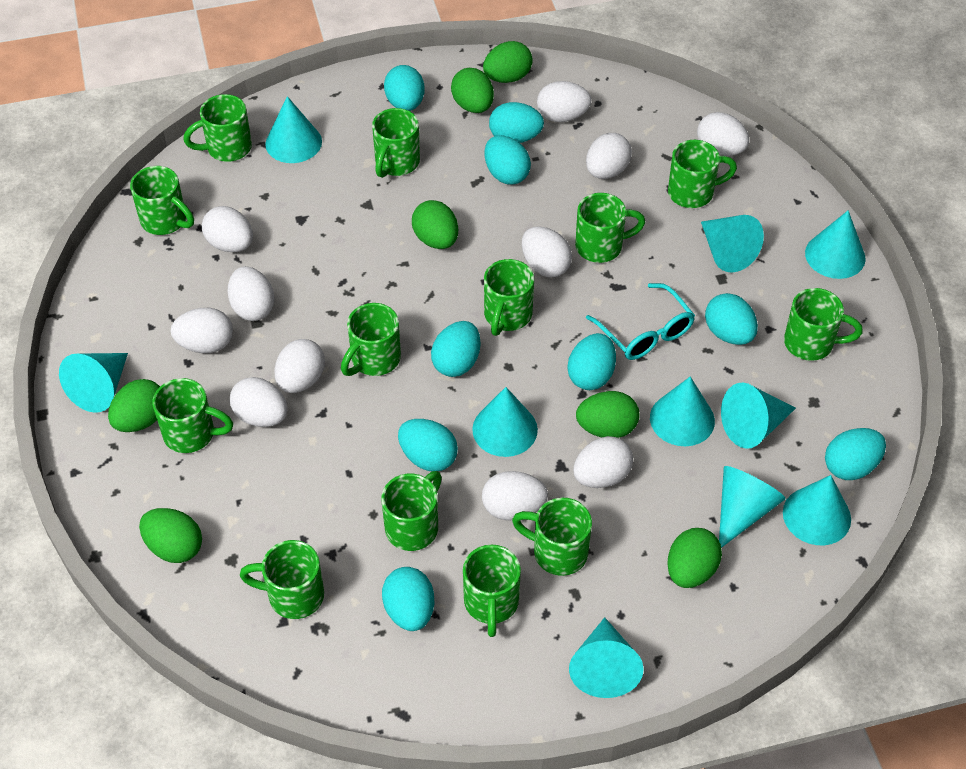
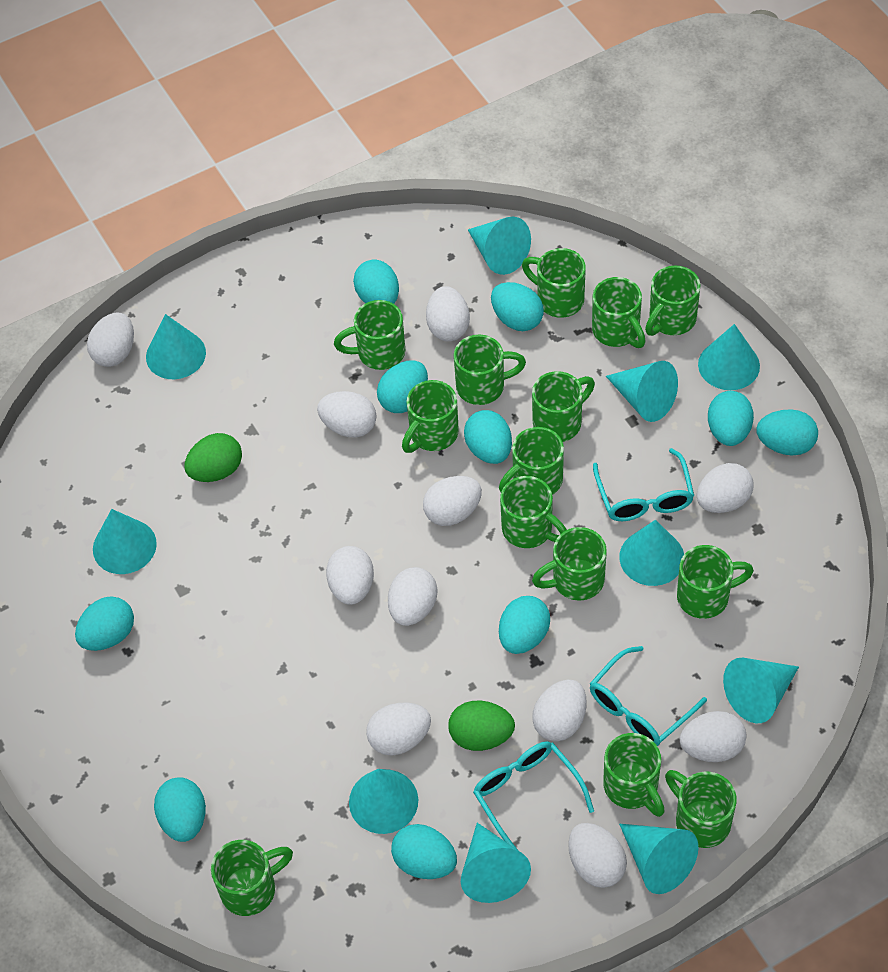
green egg: 7 -> 2
green mug: 13 -> 14
turquoise egg: 9 -> 10
turquoise glasses: 1 -> 3

